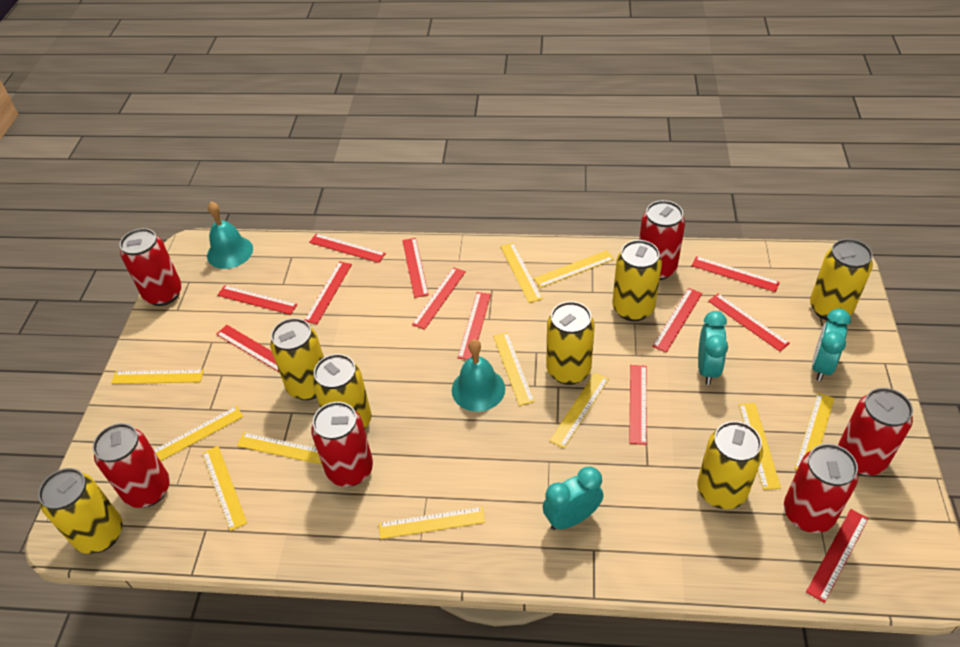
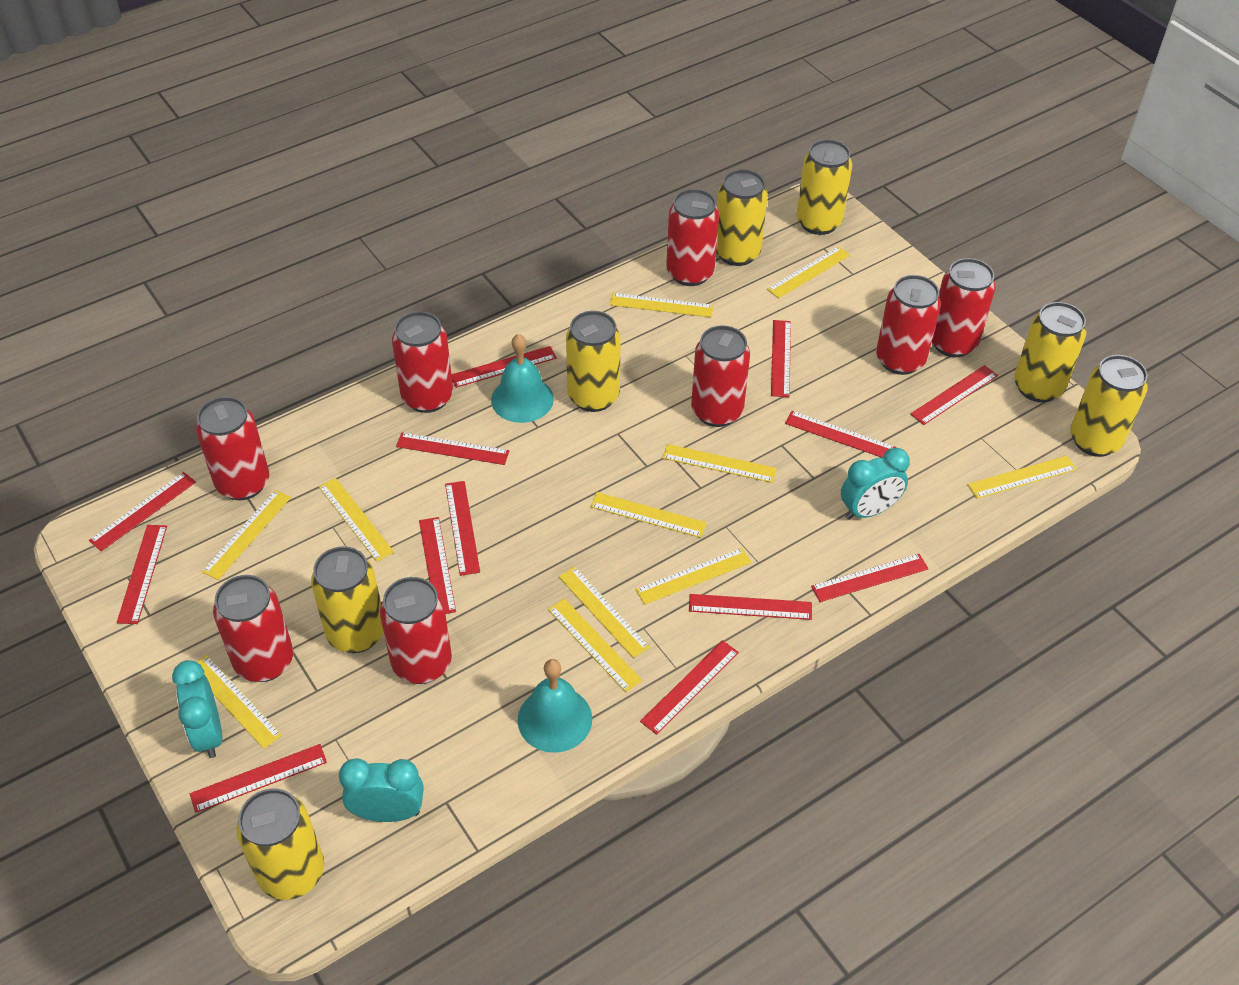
red can: 6 -> 8
red ruler: 12 -> 13

